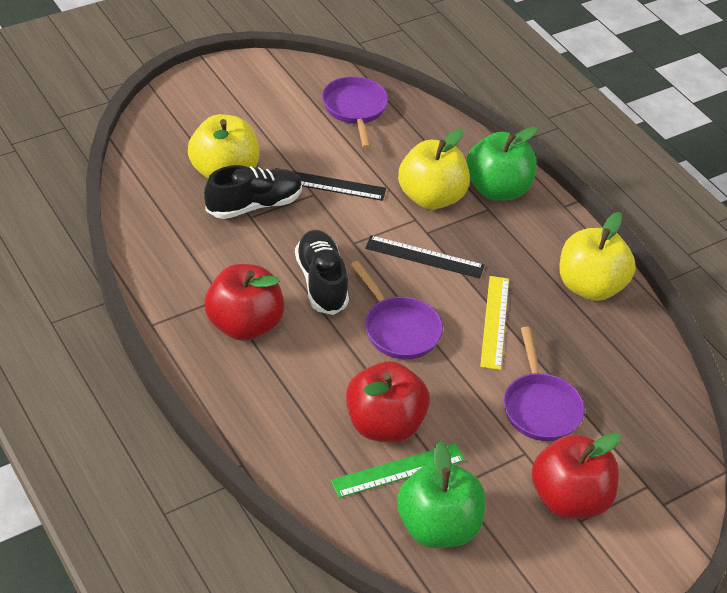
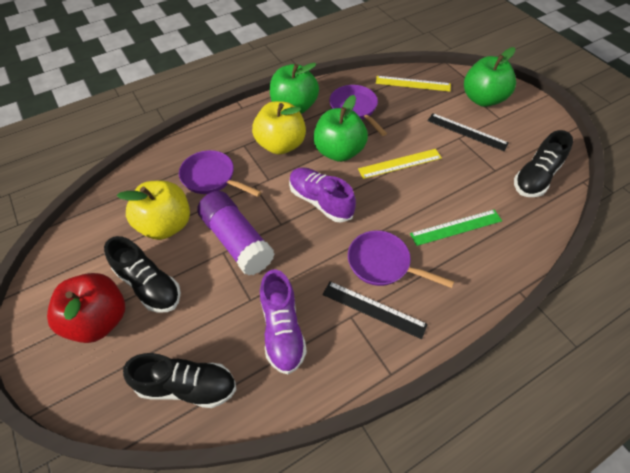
black shoe: 2 -> 3
green apple: 2 -> 3
purple glue stick: 0 -> 1
purple shoe: 0 -> 2
red apple: 3 -> 1
yellow apple: 3 -> 2
yellow ruler: 1 -> 2

